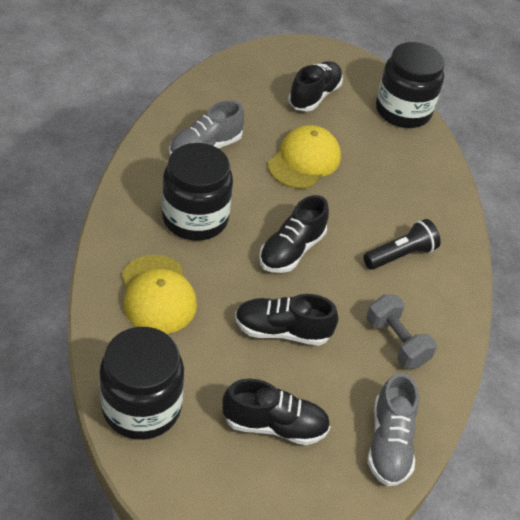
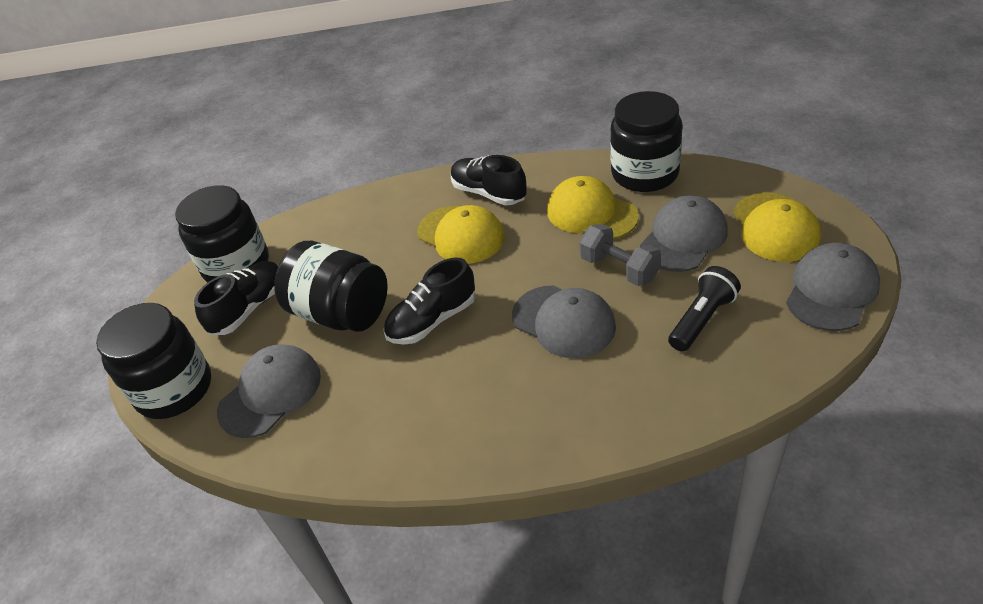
black jar: 3 -> 4
black shoe: 4 -> 3
grey cap: 0 -> 4
grey shoe: 2 -> 0
yellow cap: 2 -> 3

